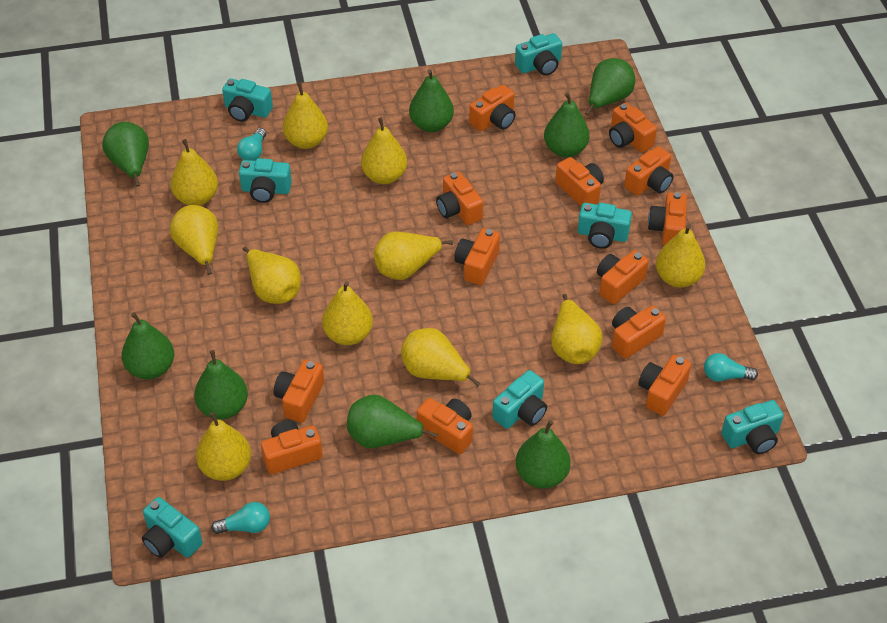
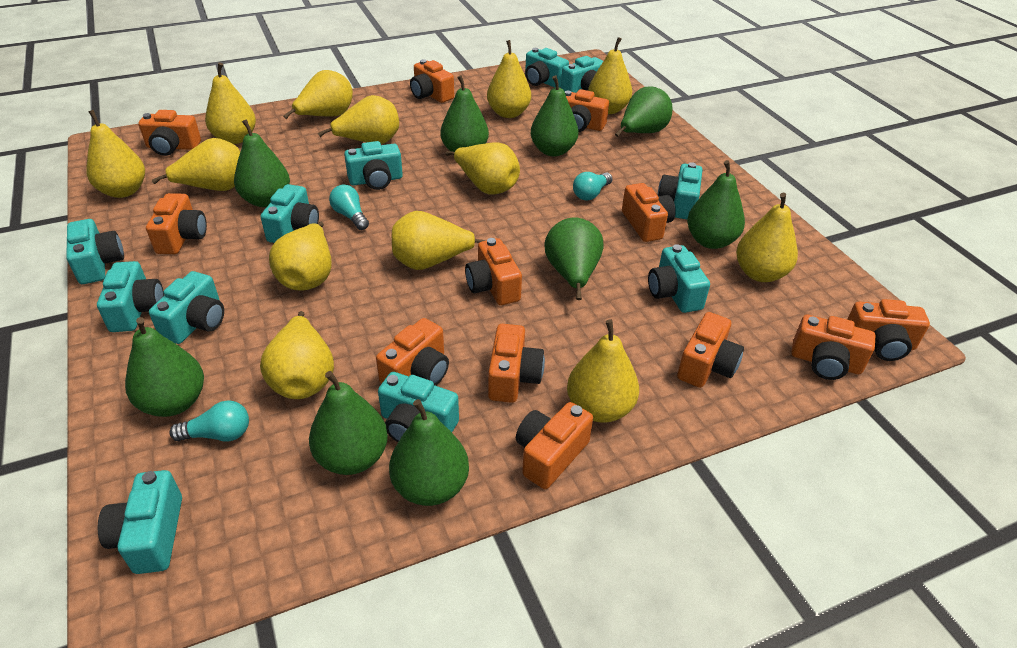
green pear: 8 -> 9
orange camera: 13 -> 12
turquoise camera: 7 -> 11
yellow pear: 11 -> 13

